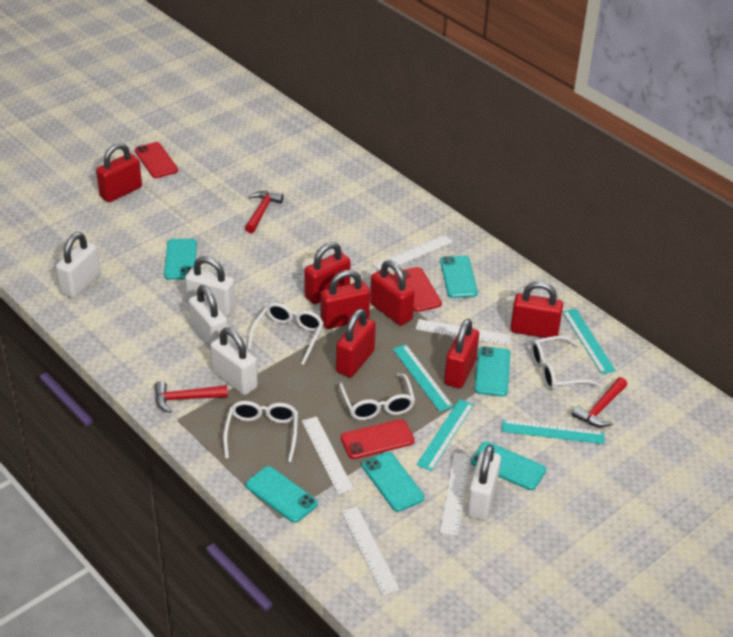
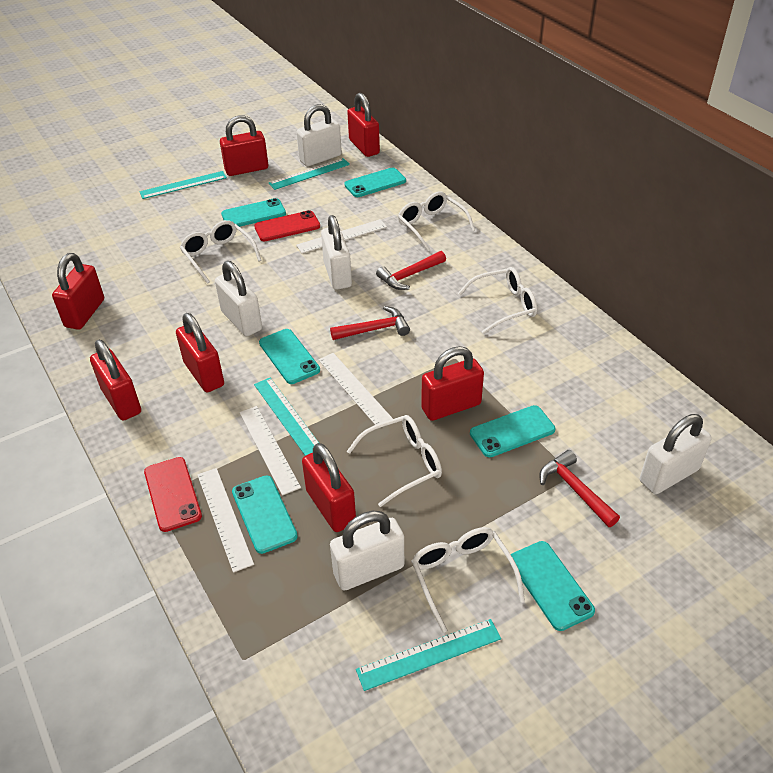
red phone: 3 -> 2
white glasses: 4 -> 5
white ruler: 5 -> 4

